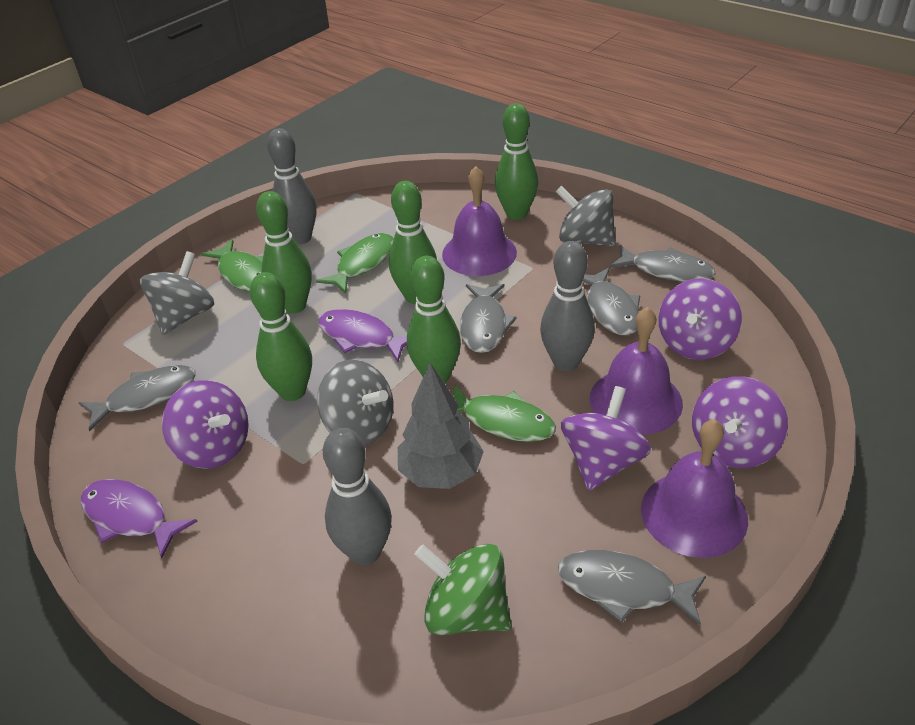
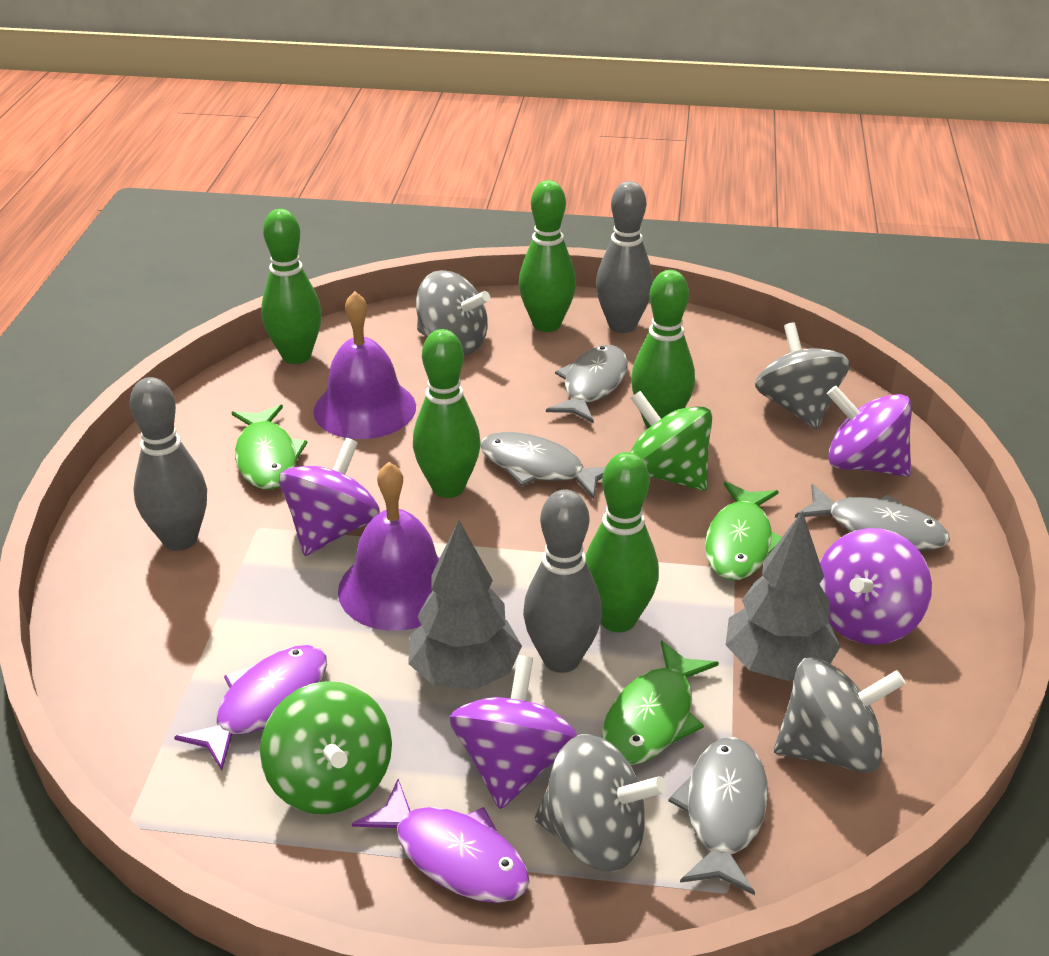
green spinning top: 1 -> 2
grey fish: 5 -> 4
grey spinning top: 3 -> 4
grey tree: 1 -> 2
purple bell: 3 -> 2

